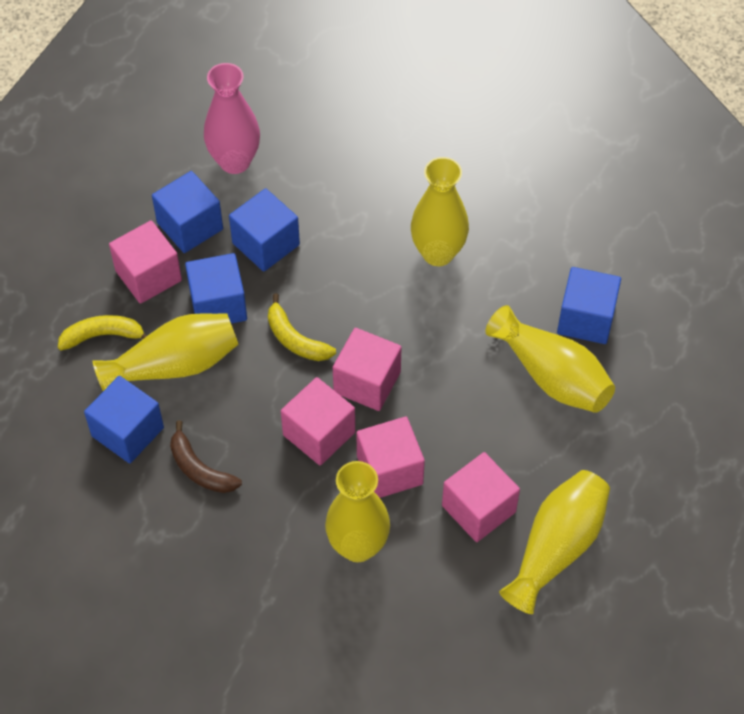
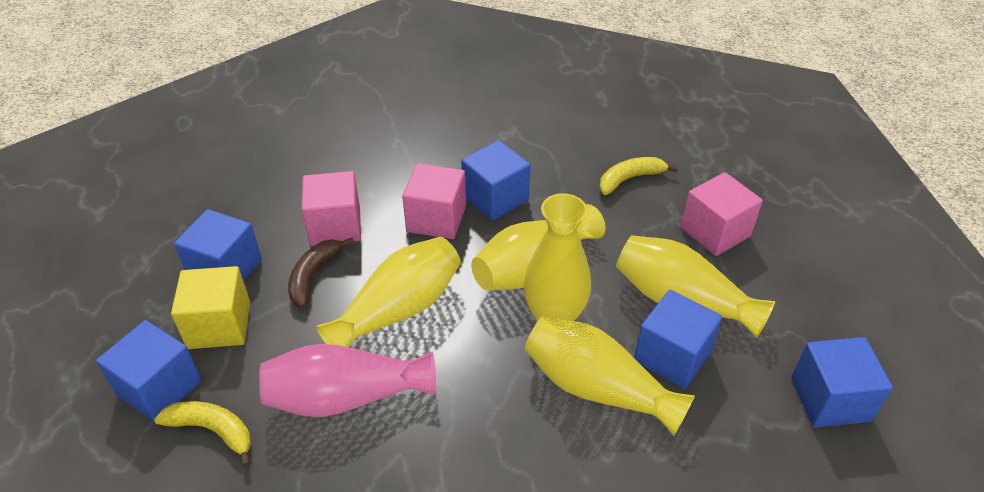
pink cube: 5 -> 3
yellow cube: 0 -> 1

